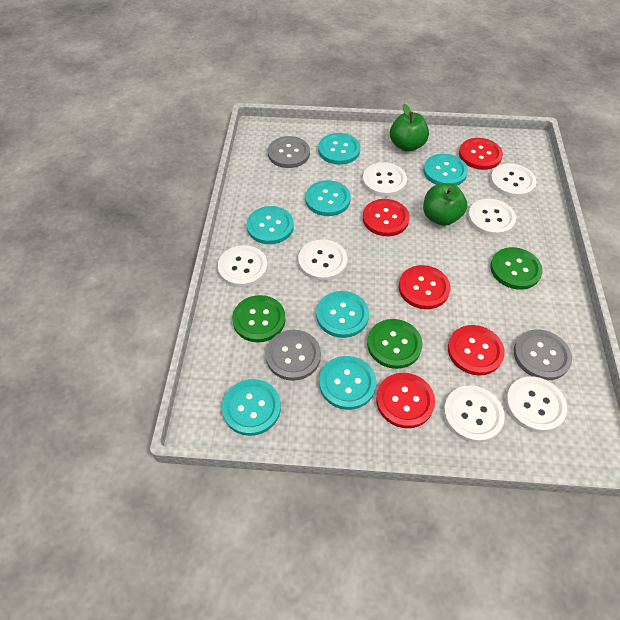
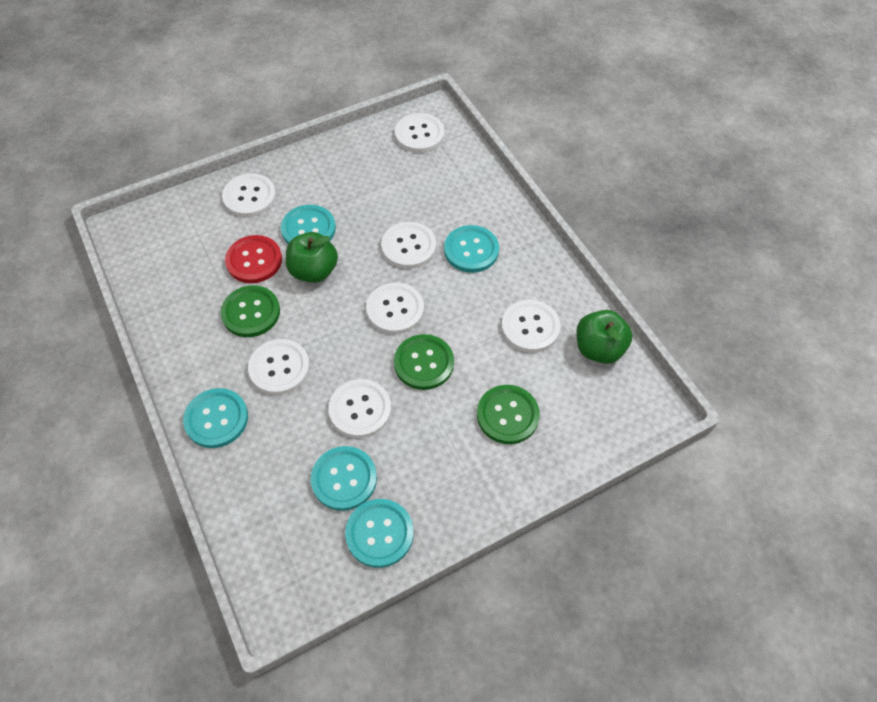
grey button: 3 -> 0
red button: 5 -> 1
turquoise button: 7 -> 5

